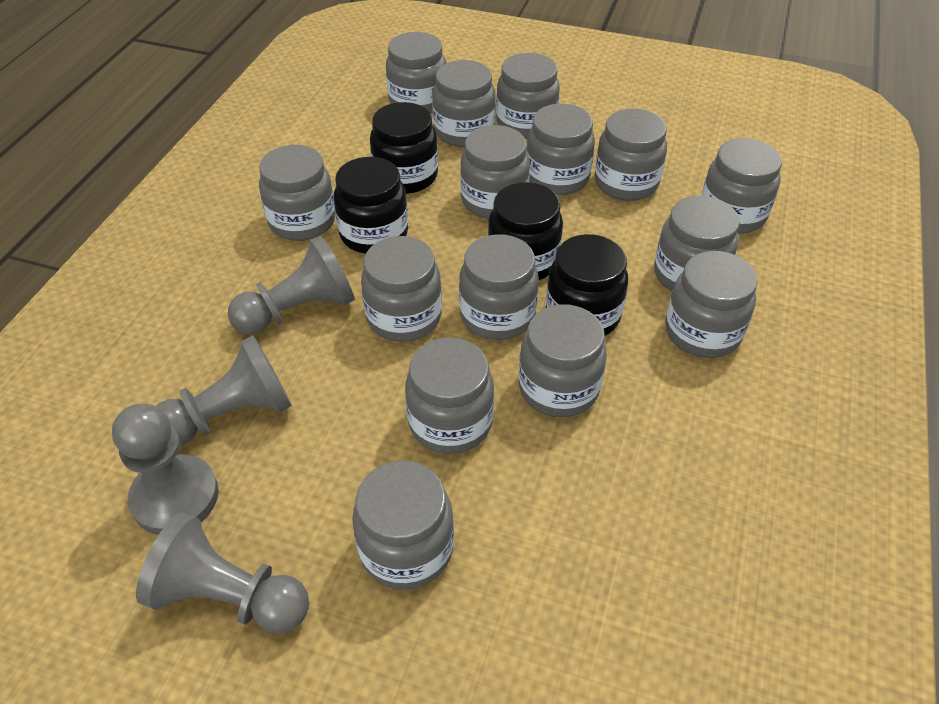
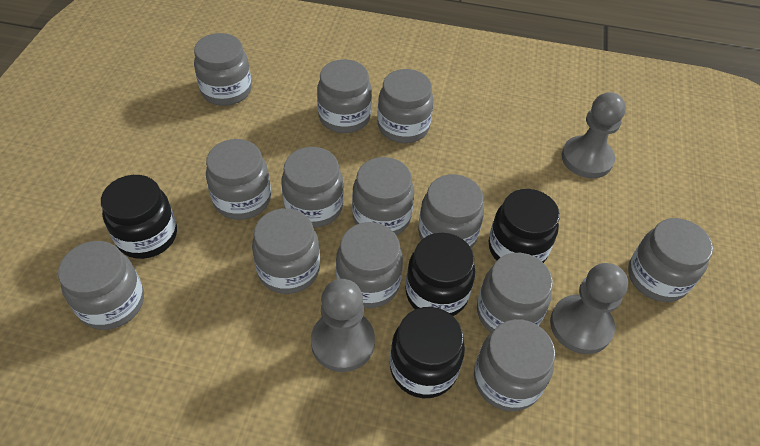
grey jar: 15 -> 13
grey pawn: 4 -> 3

